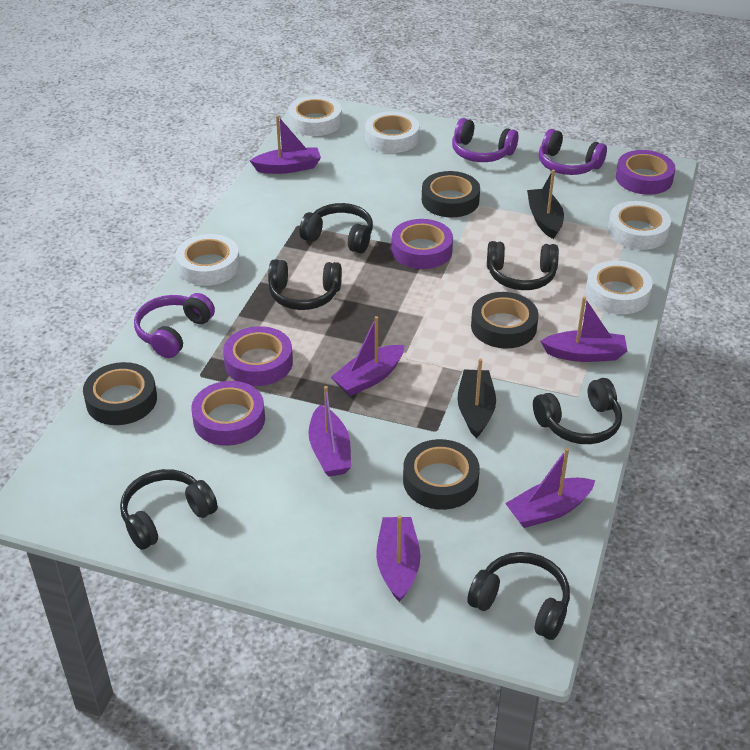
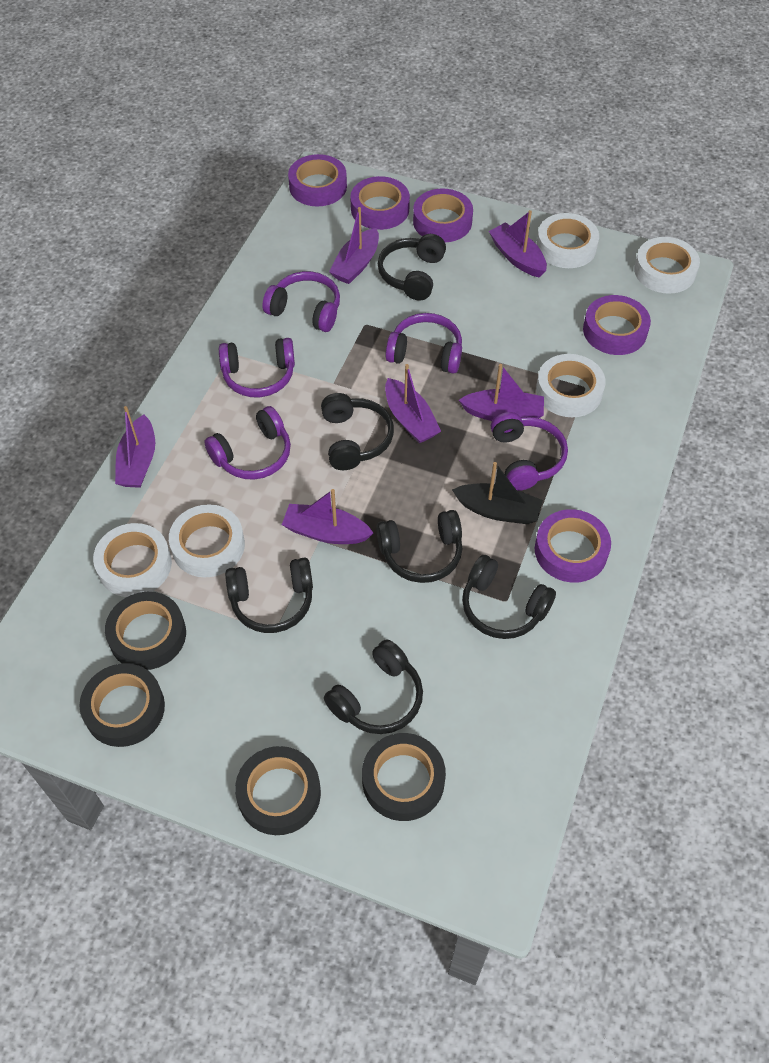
black boat: 2 -> 1
purple headphones: 3 -> 5
purple tape: 4 -> 5

